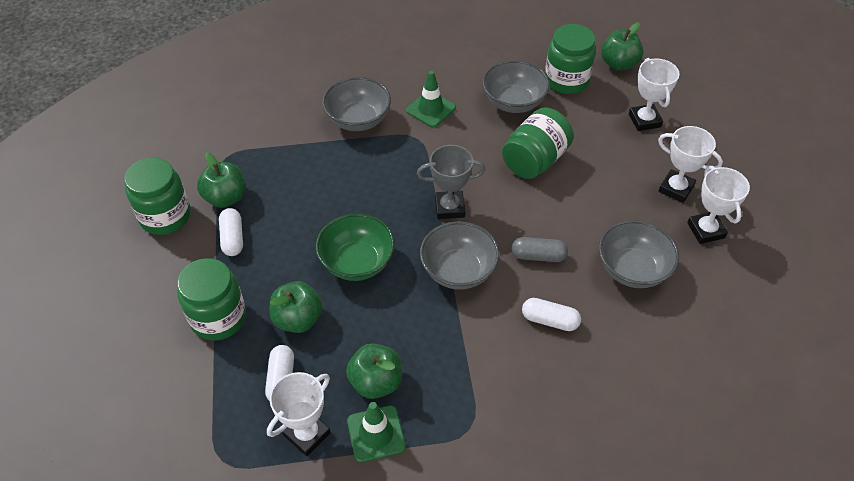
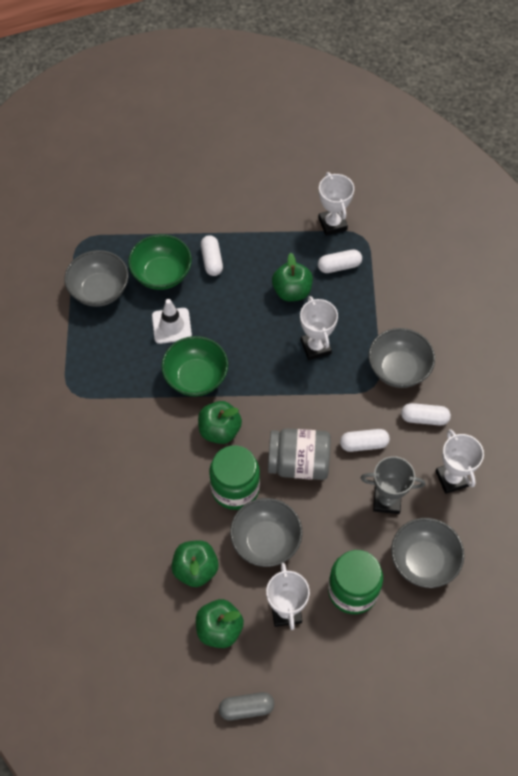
green bowl: 1 -> 2
green jar: 4 -> 2
green traffic cone: 2 -> 0
grey jar: 0 -> 1
white capsule: 3 -> 4
white traffic cone: 0 -> 1

